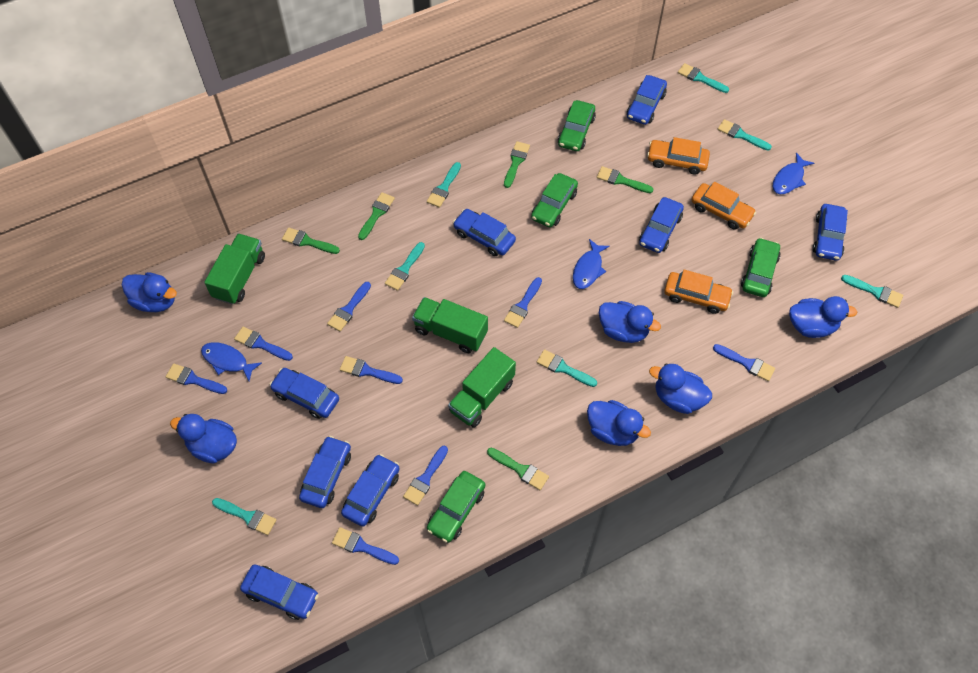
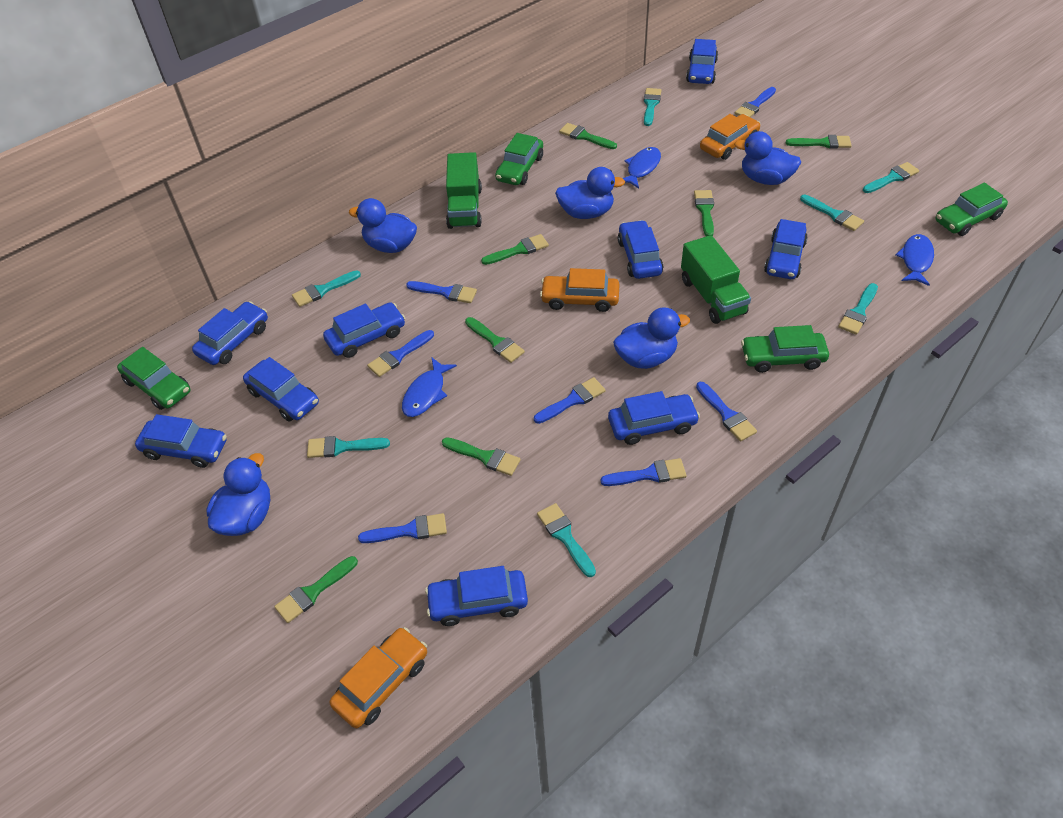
blue brush: 8 -> 7
blue car: 8 -> 9
blue duck: 6 -> 5
green brush: 5 -> 7
green truck: 3 -> 2

